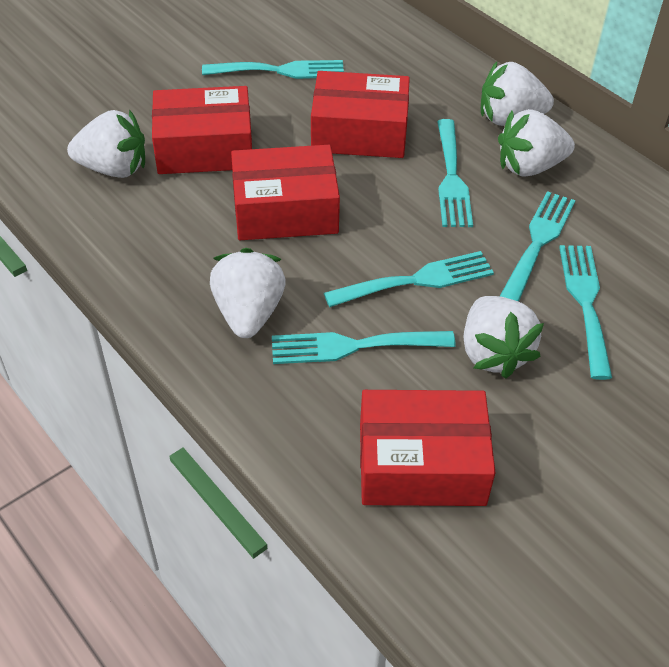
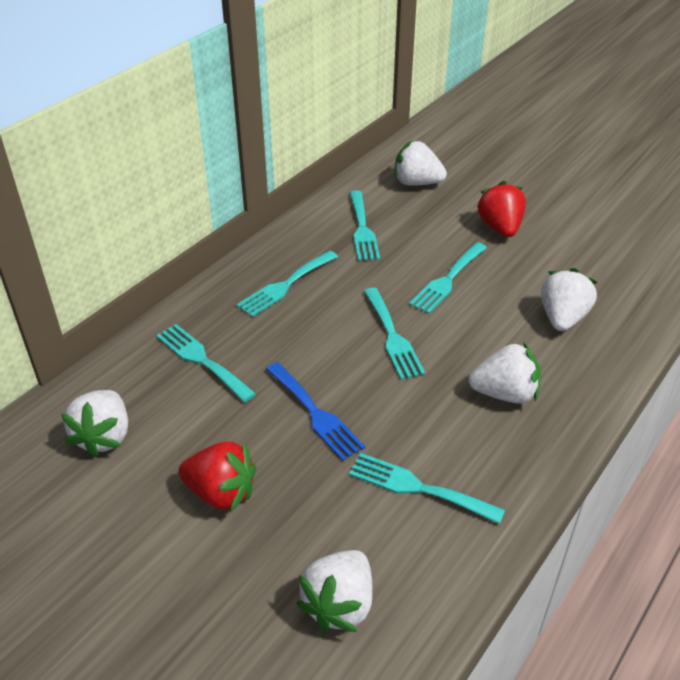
blue fork: 0 -> 1
red box: 4 -> 0
red strawberry: 0 -> 2

